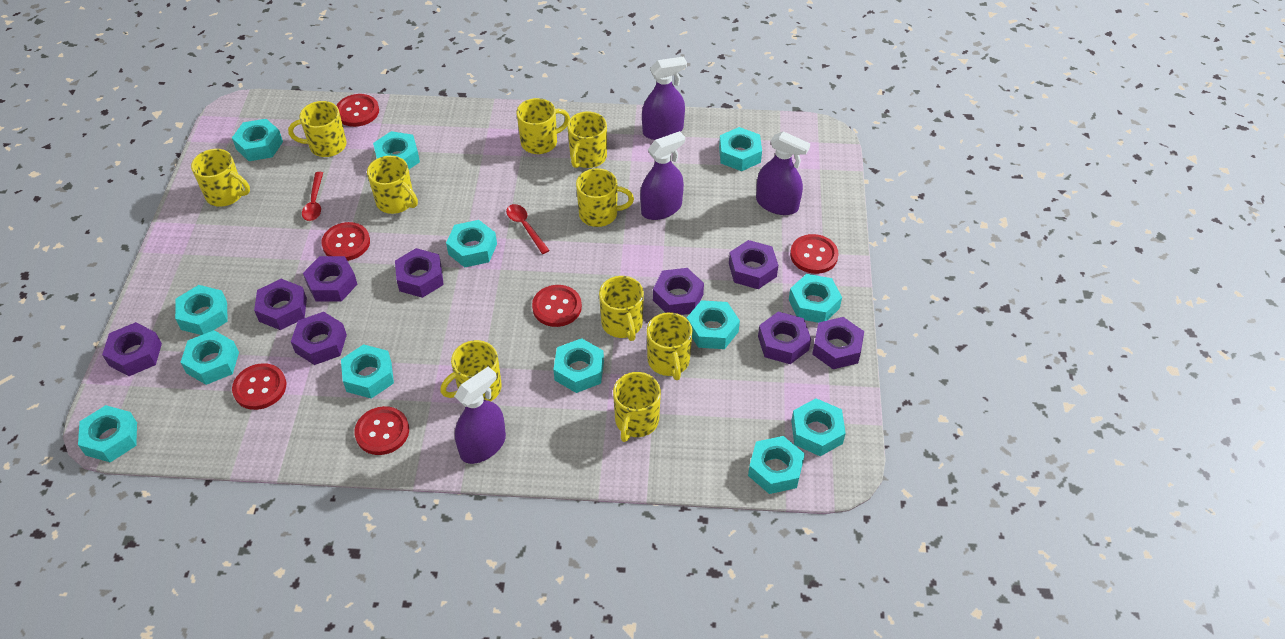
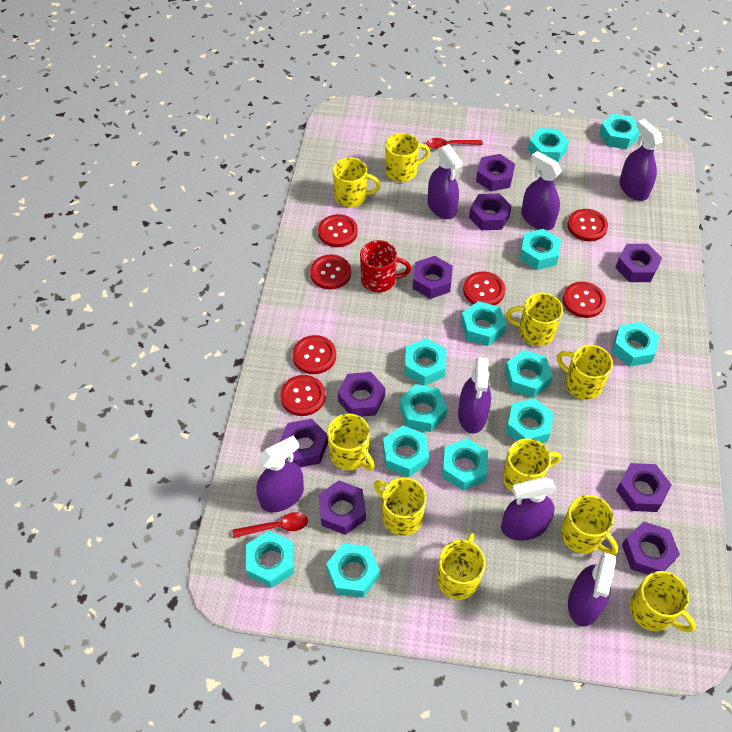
purple spray bottle: 4 -> 7
red button: 6 -> 7
red mug: 0 -> 1

